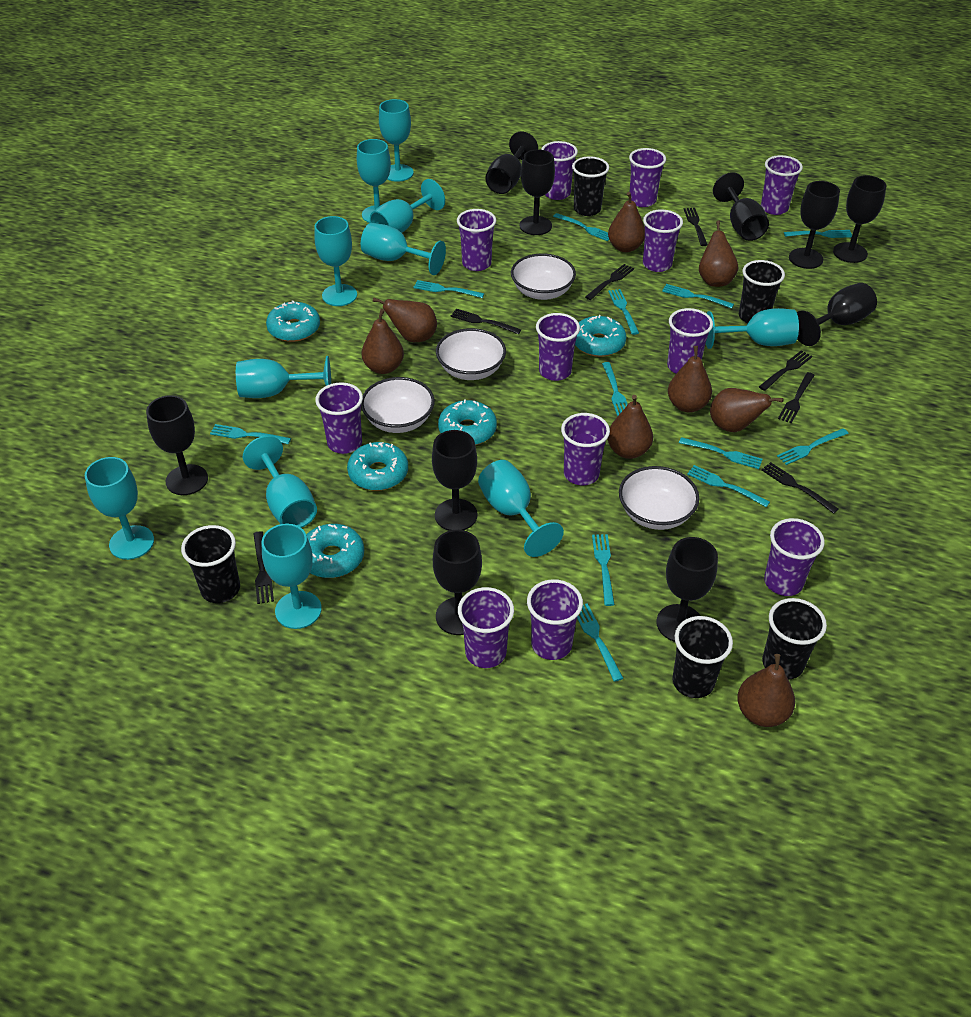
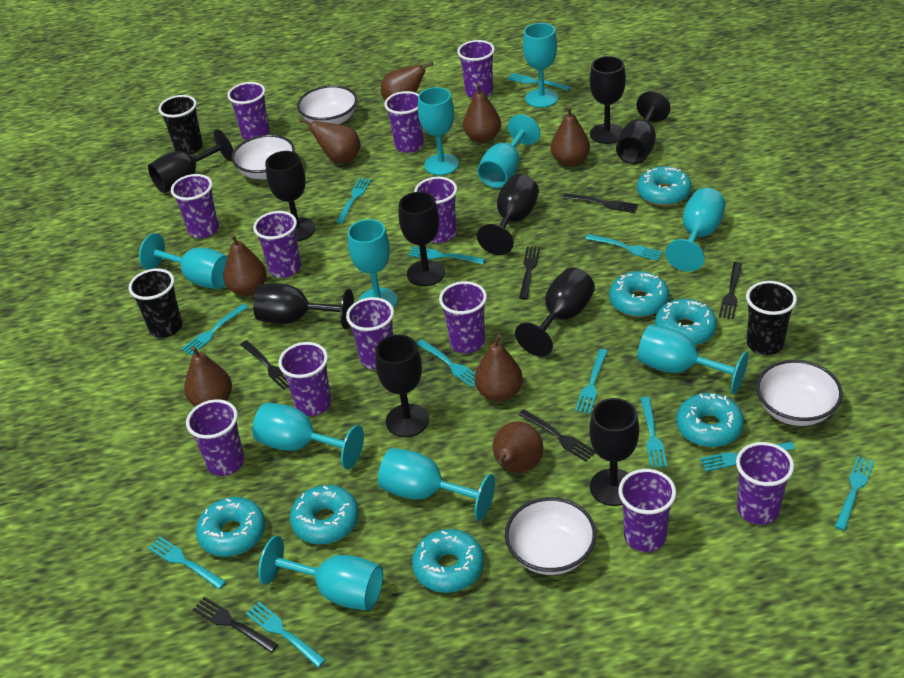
black cup: 5 -> 3
black fork: 7 -> 6
turquoise donut: 5 -> 7
turquoise goblet: 11 -> 10

